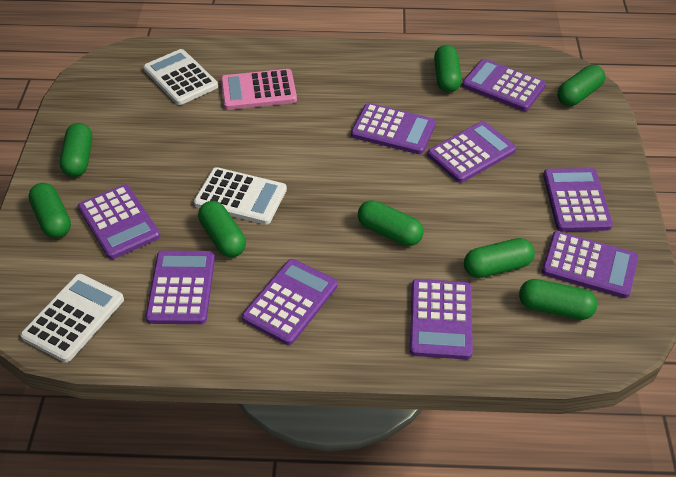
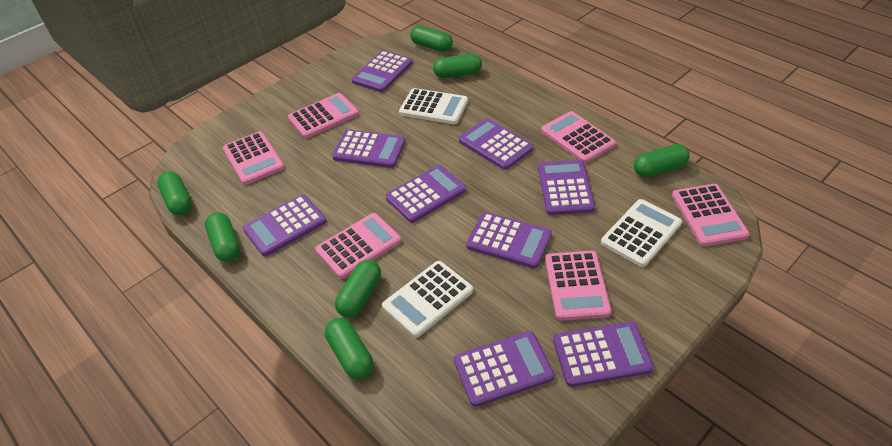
green capsule: 8 -> 7
pink calculator: 1 -> 6

